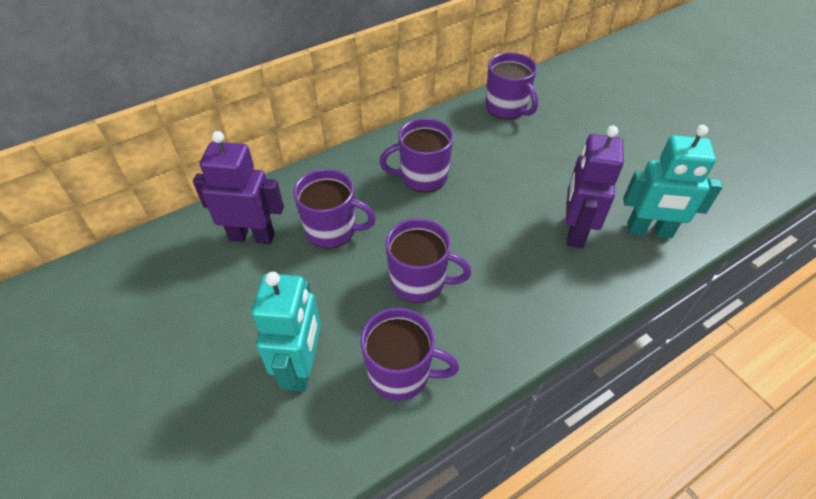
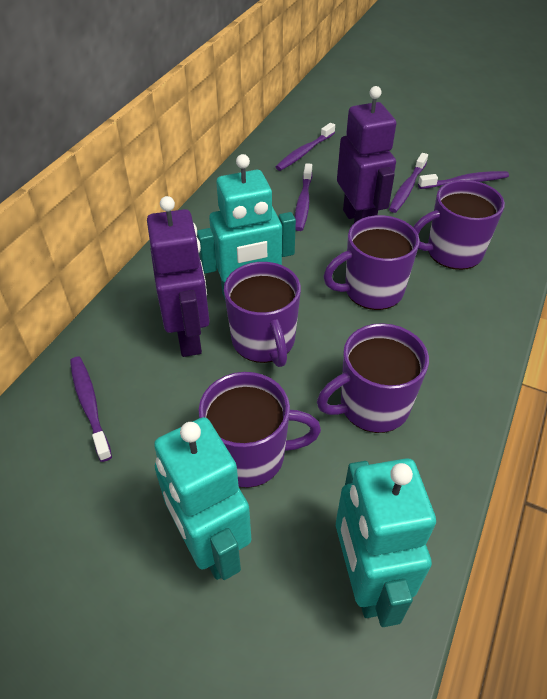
purple toothbrush: 0 -> 5
turquoise robot: 2 -> 3

